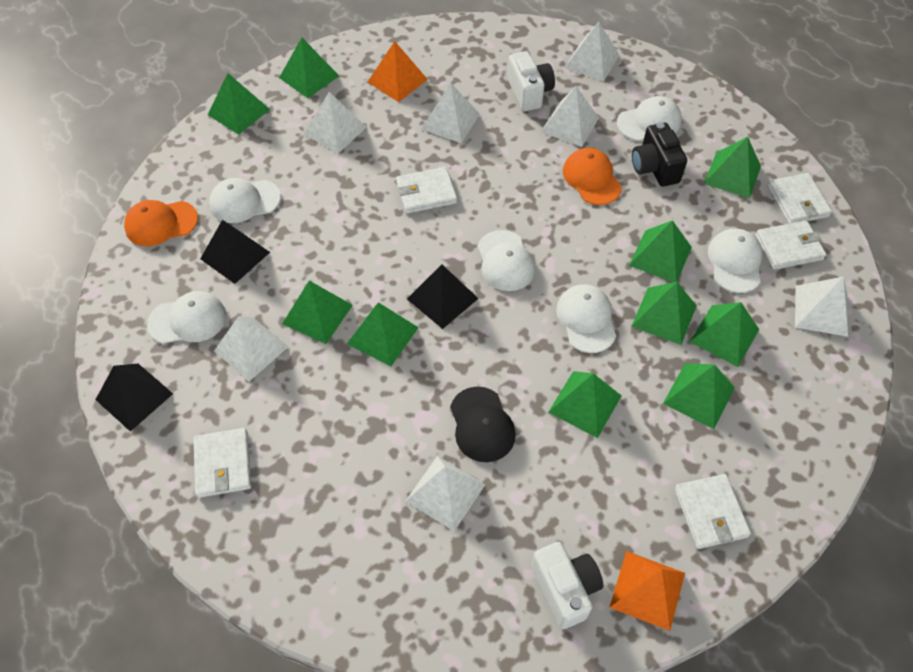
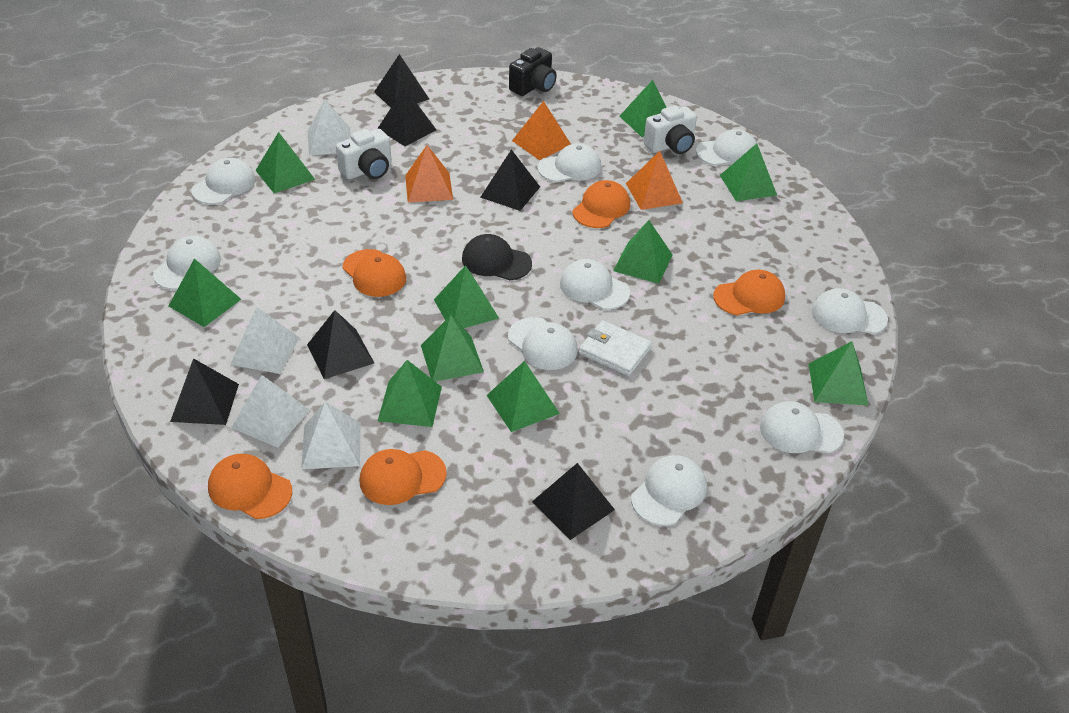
black pyramid: 3 -> 6
orange cap: 2 -> 5
orange pyramid: 2 -> 3
white cap: 6 -> 9
white pyramid: 7 -> 4
white wallet: 5 -> 1

